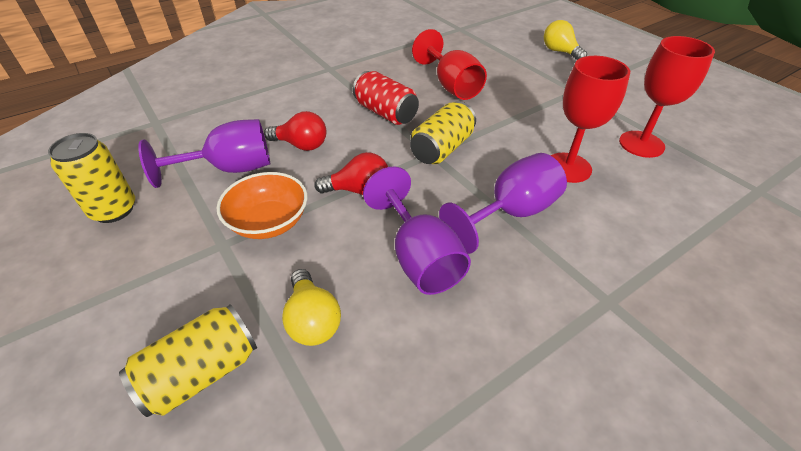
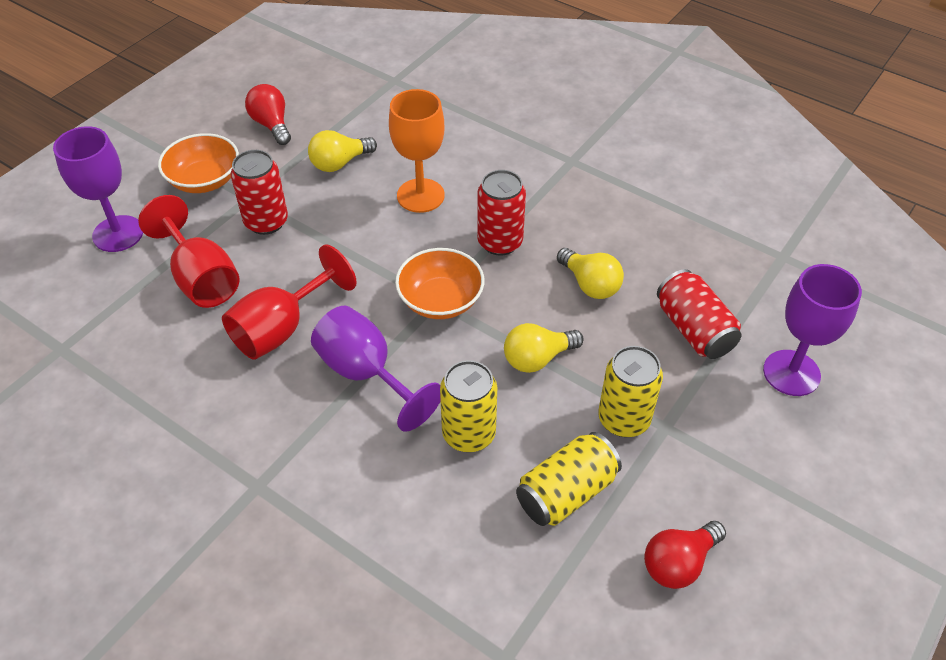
orange bowl: 1 -> 2
orange goblet: 0 -> 1
red can: 1 -> 3
red goblet: 3 -> 2
yellow light bulb: 2 -> 3

